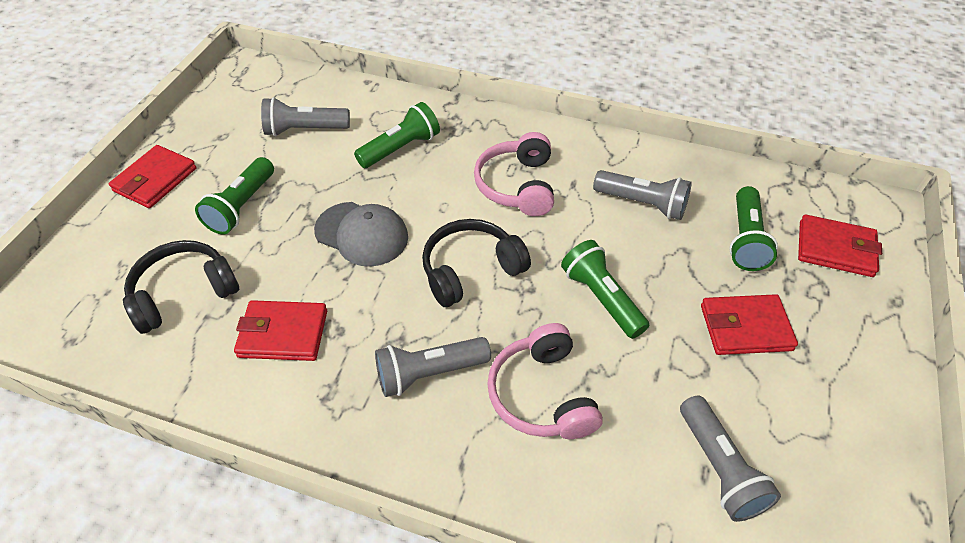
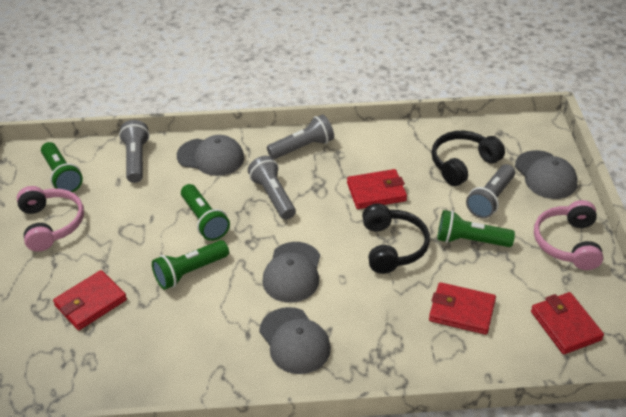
grey cap: 1 -> 4

